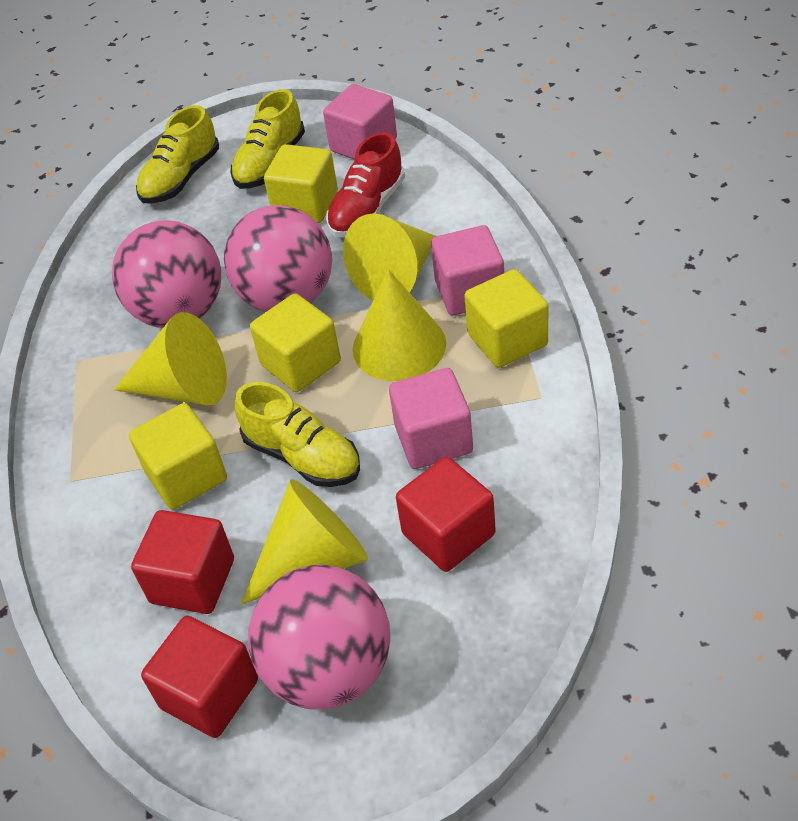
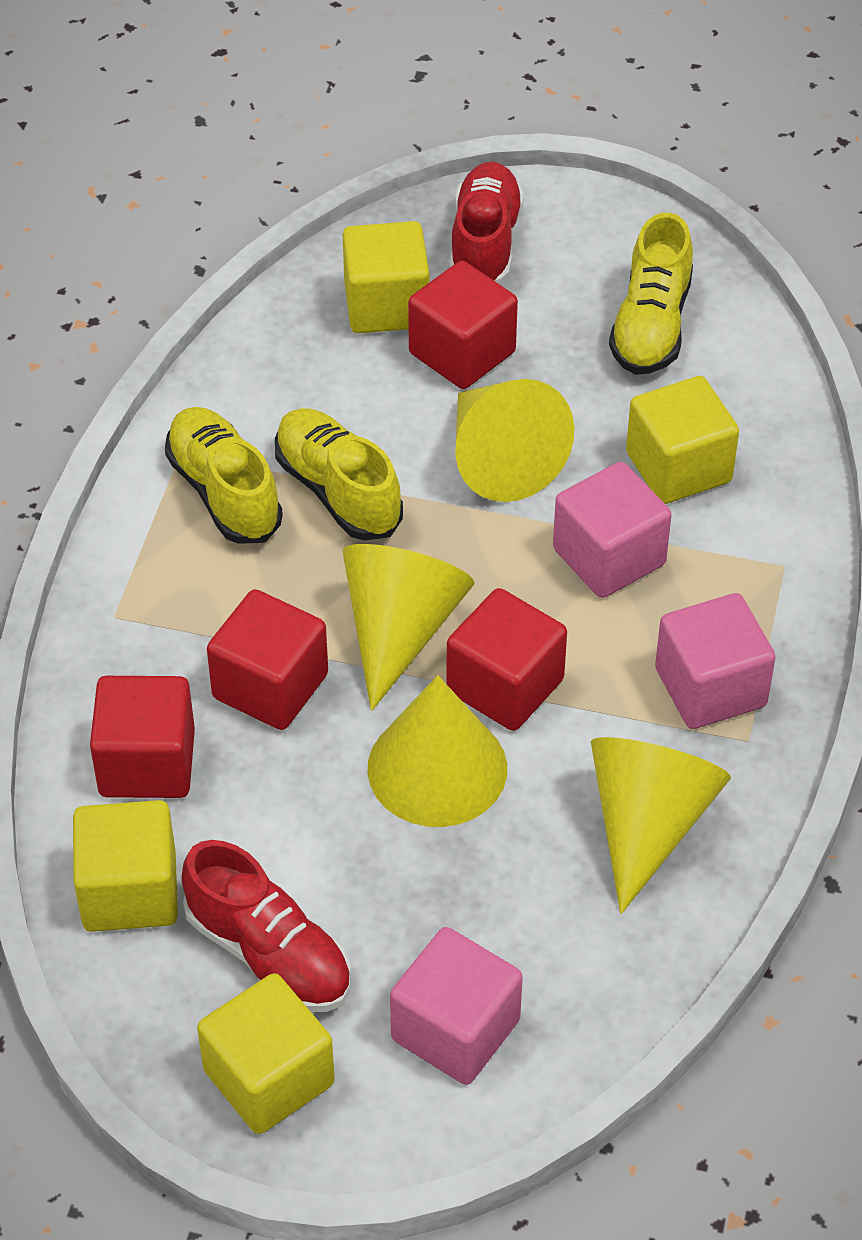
pink ball: 3 -> 0
red cube: 3 -> 4
red shoe: 1 -> 2

